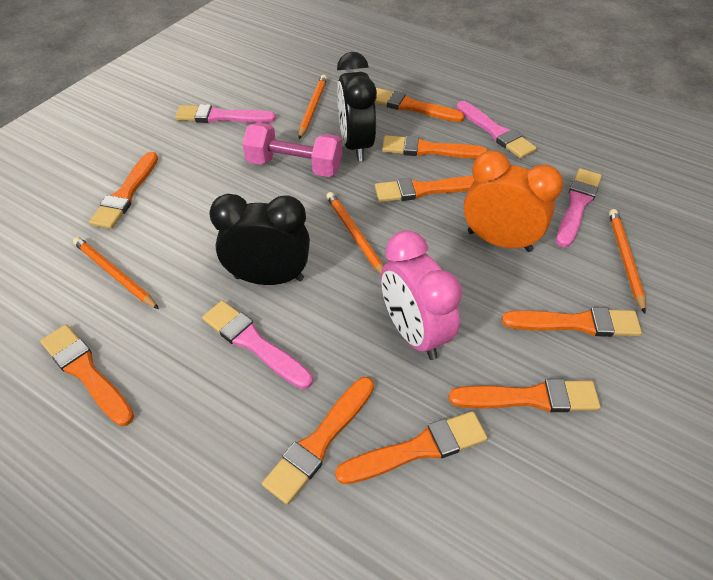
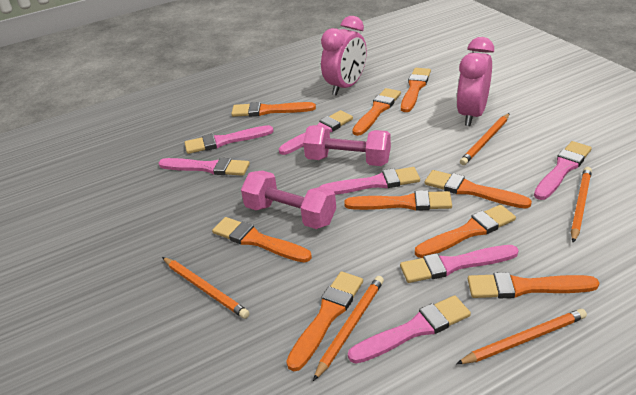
black clock: 2 -> 0
orange clock: 1 -> 0
orange pencil: 4 -> 5
pink brush: 4 -> 7
pink clock: 1 -> 2
pink dumbbell: 1 -> 2

